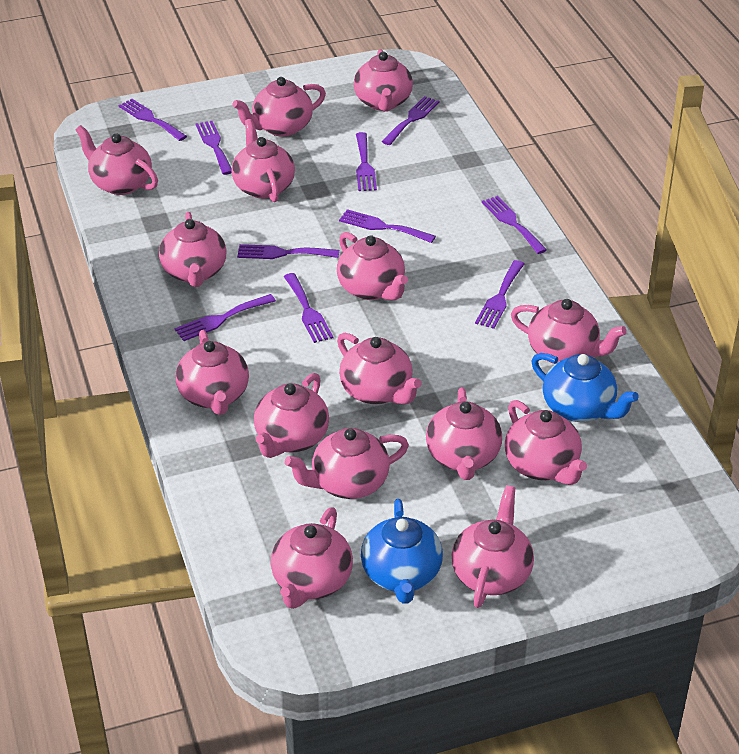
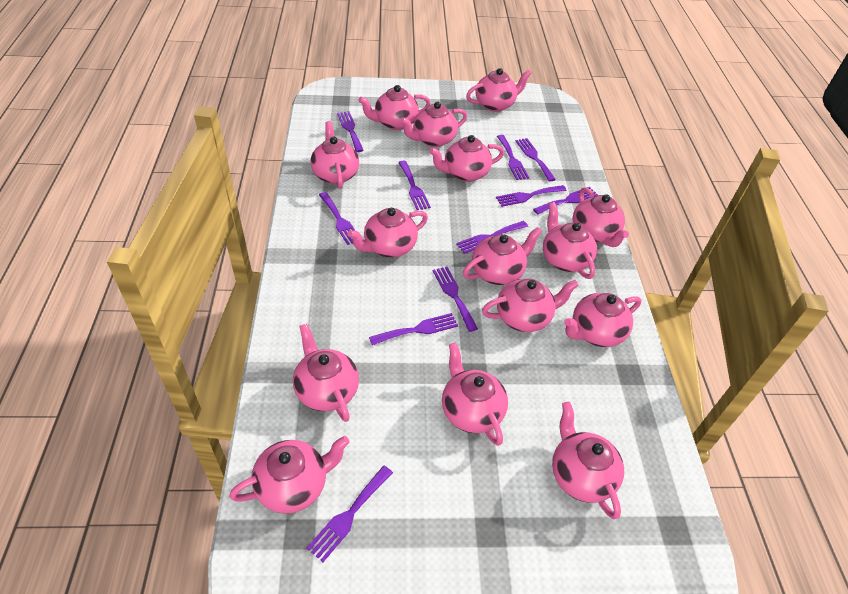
blue teapot: 2 -> 0
purple fork: 10 -> 11

